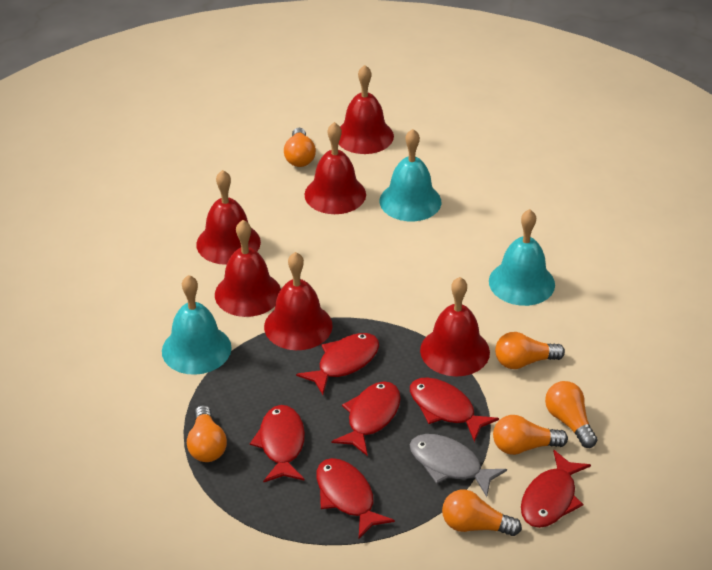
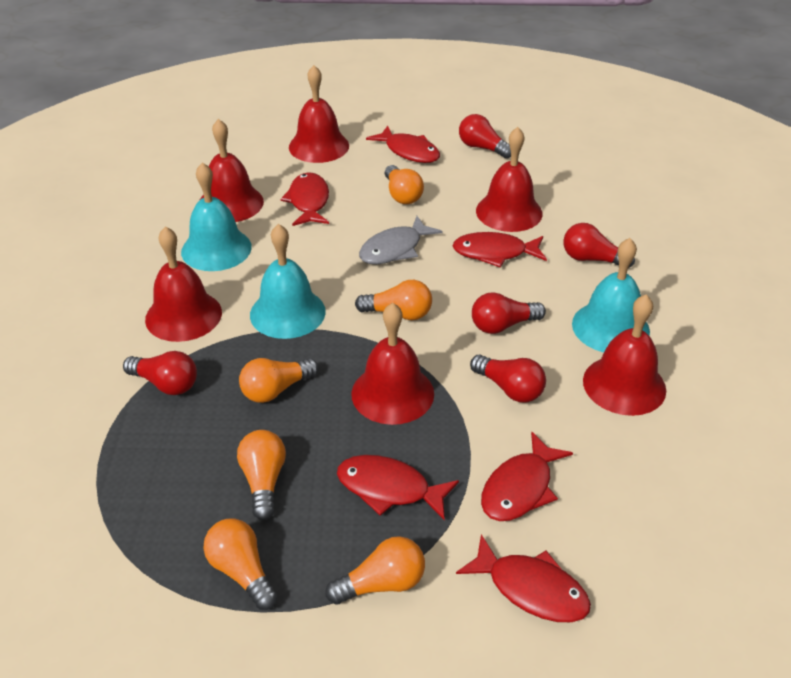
red light bulb: 0 -> 5

